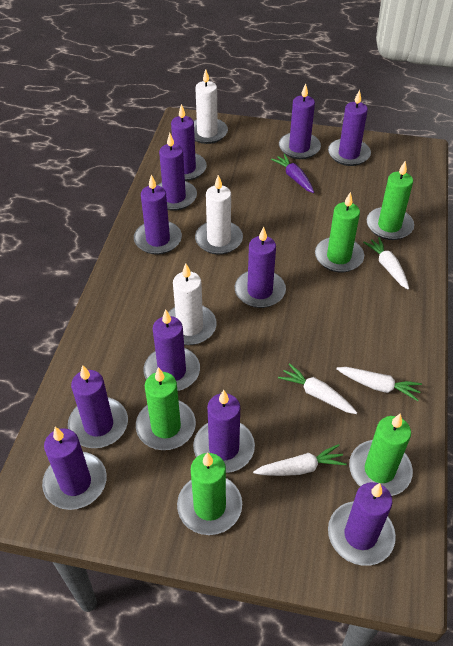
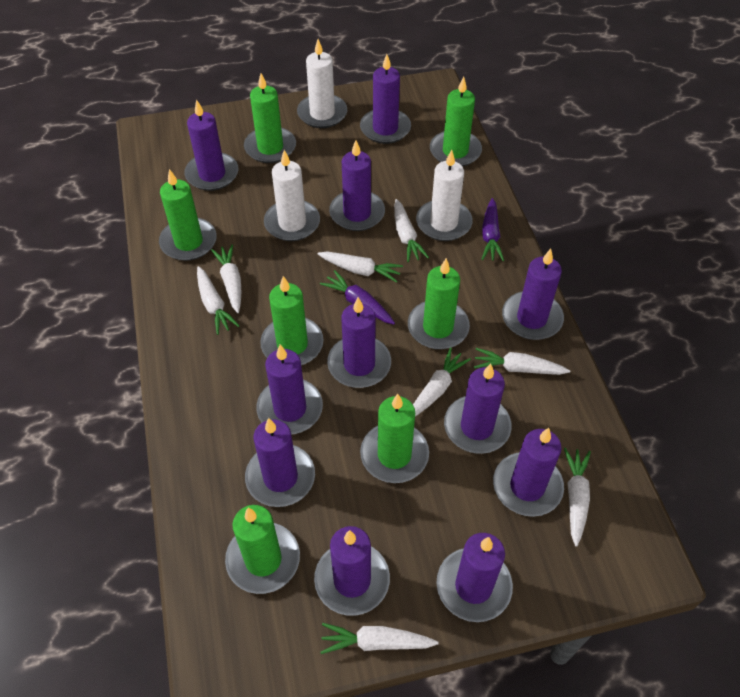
green candle: 5 -> 7
purple carrot: 1 -> 2
white carrot: 4 -> 8

